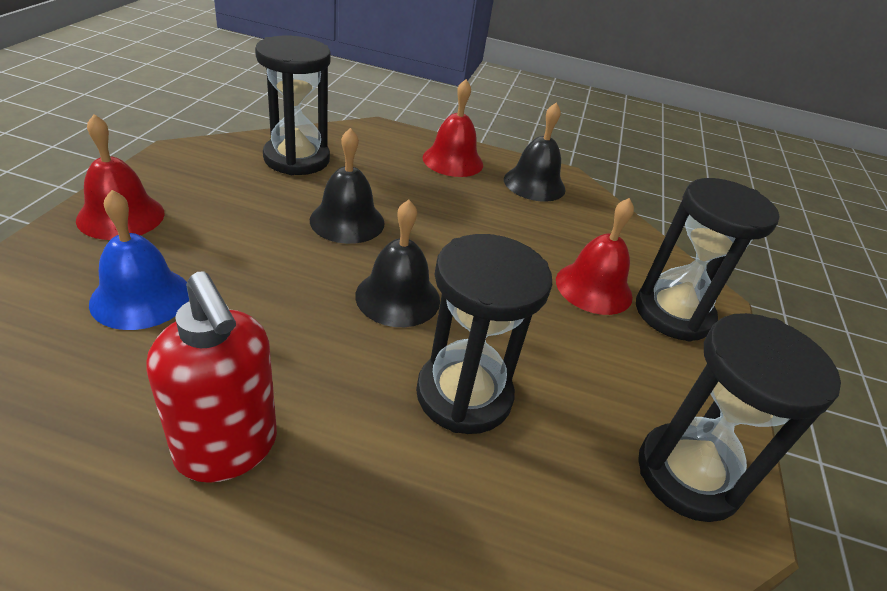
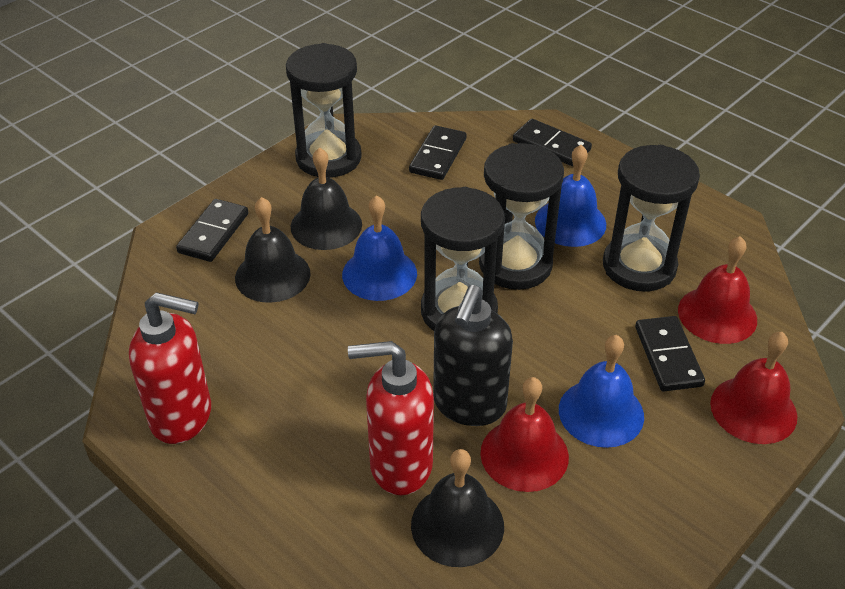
black domino: 0 -> 4
black soap dispenser: 0 -> 1
blue bell: 1 -> 3
red soap dispenser: 1 -> 2

